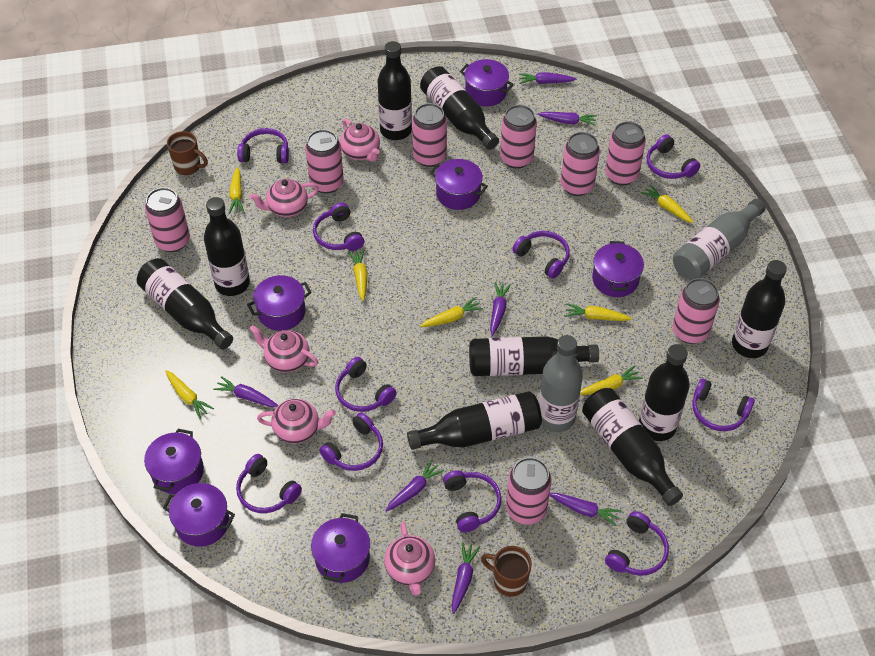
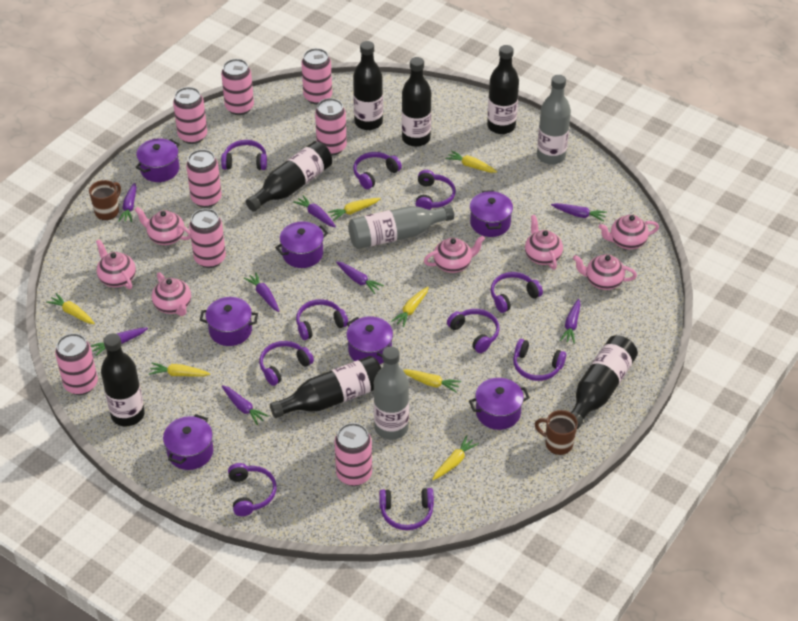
black bottle: 9 -> 7
grey bottle: 2 -> 3
pink teapot: 5 -> 7
purple carrot: 7 -> 8

